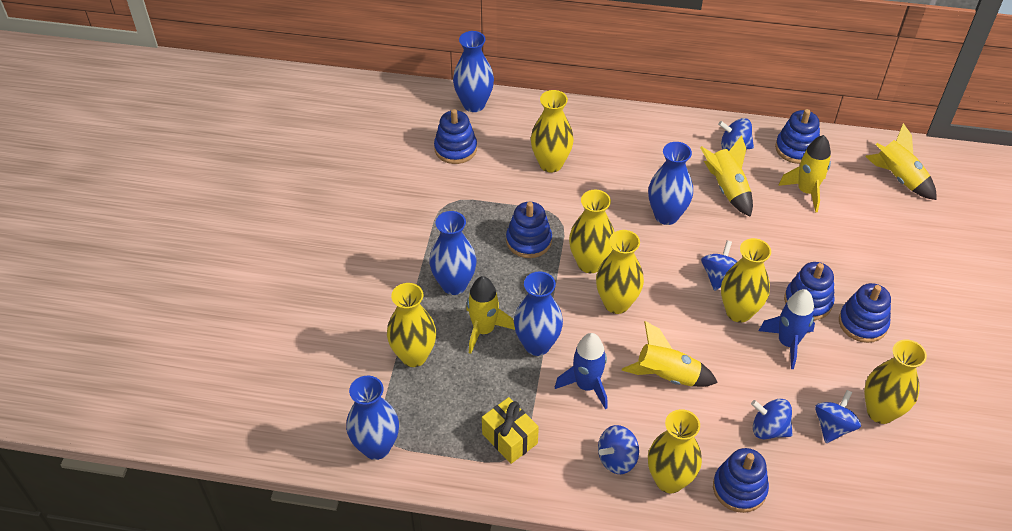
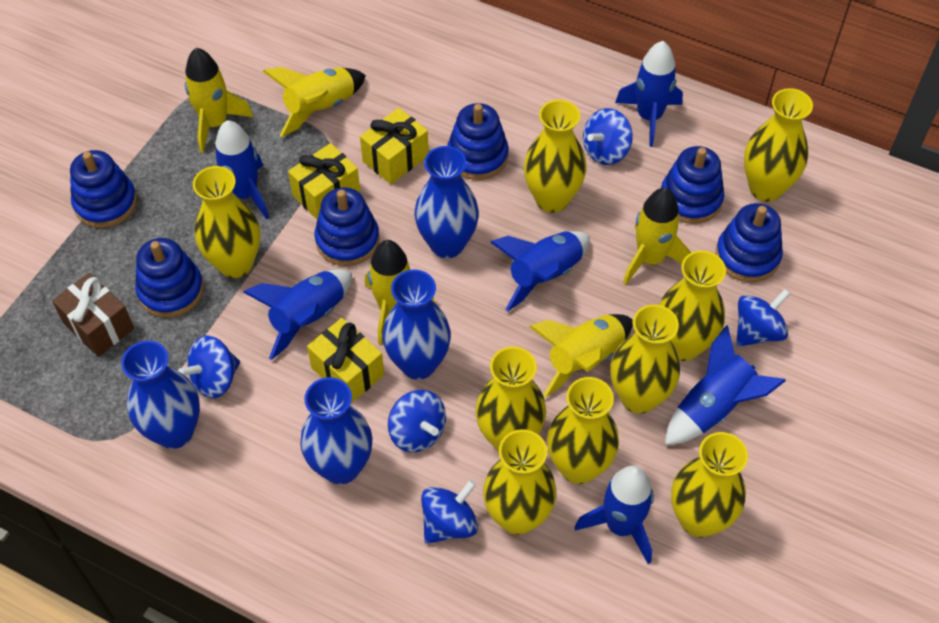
blue rocket: 2 -> 6
blue vase: 5 -> 4
brown gift: 0 -> 1
yellow gift: 1 -> 3
yellow vase: 7 -> 9

